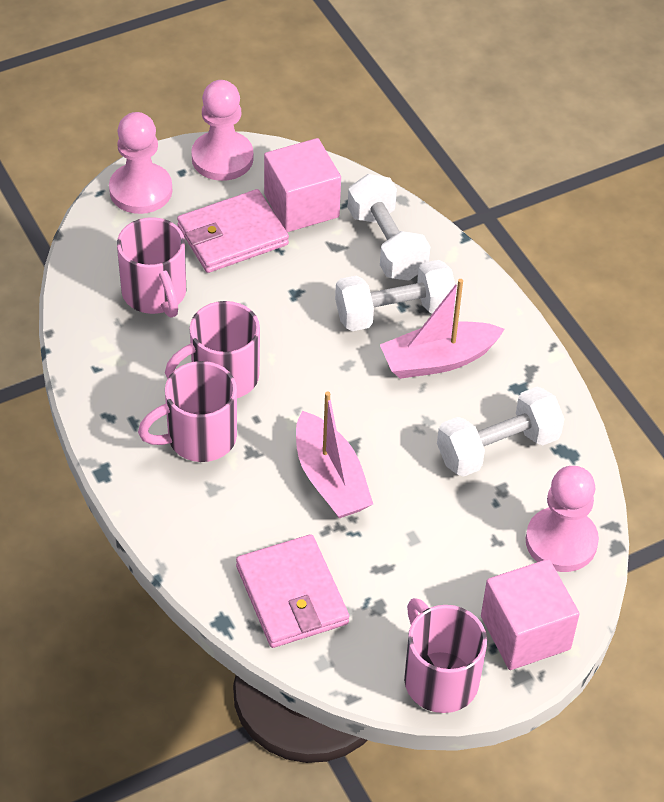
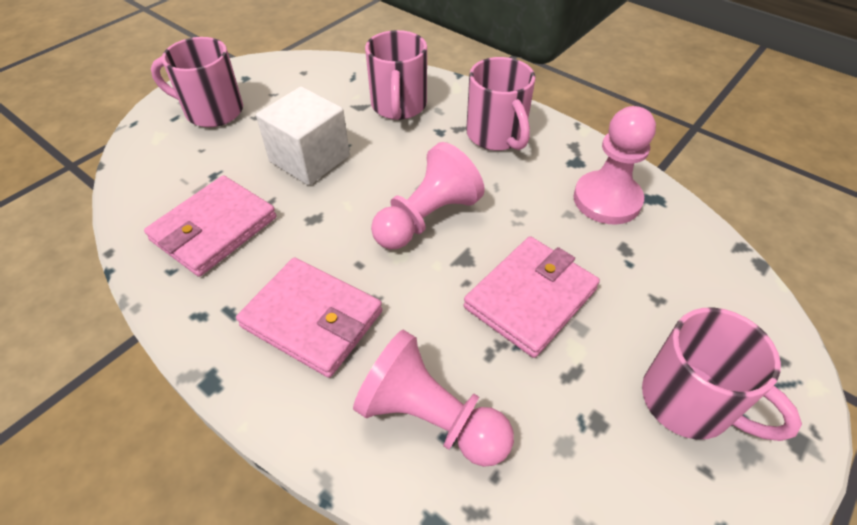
pink boat: 2 -> 0
pink cube: 2 -> 0
pink wallet: 2 -> 3
white cube: 0 -> 1
white dumbbell: 3 -> 0

